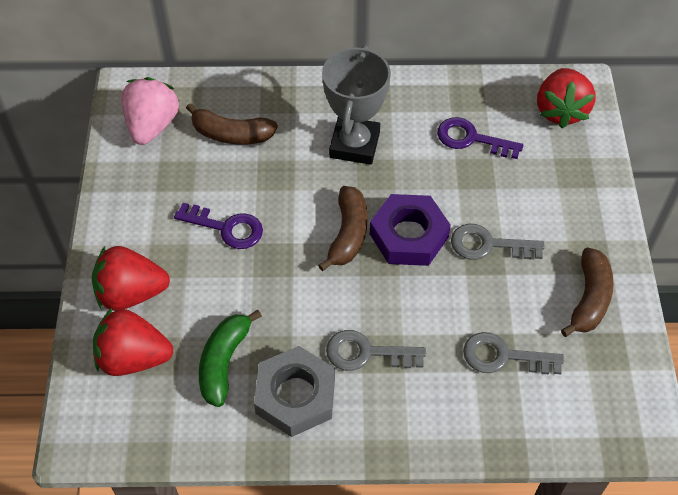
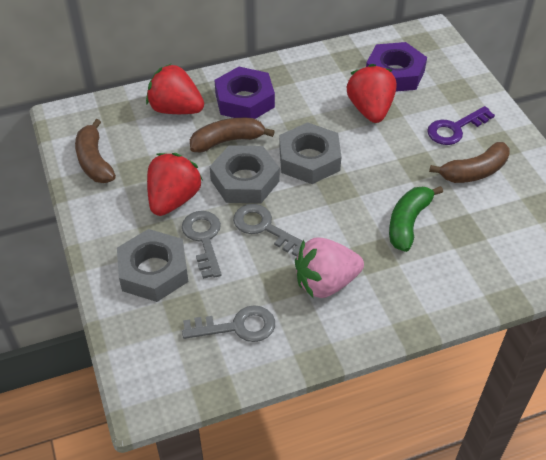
grey nut: 1 -> 3
grey trophy: 1 -> 0
purple key: 2 -> 1
purple nut: 1 -> 2

